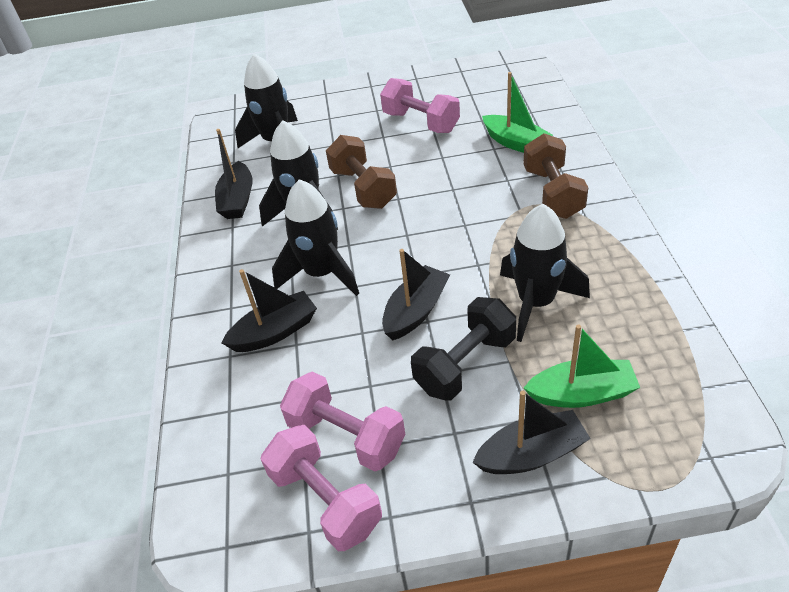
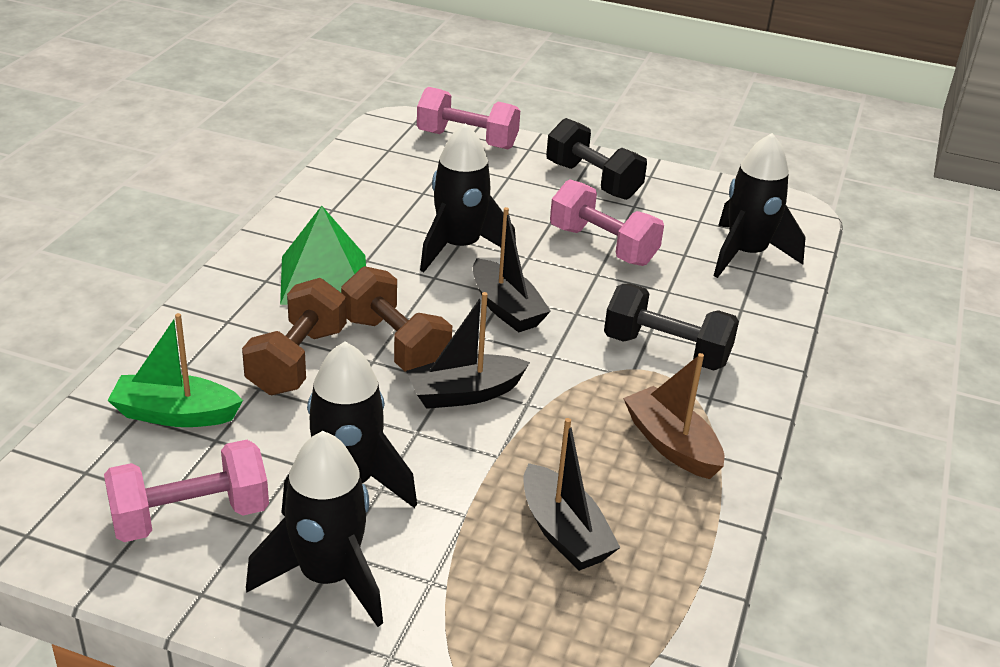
black boat: 4 -> 3
black dumbbell: 1 -> 2
brown boat: 0 -> 1
green boat: 2 -> 1
green pyramid: 0 -> 1

